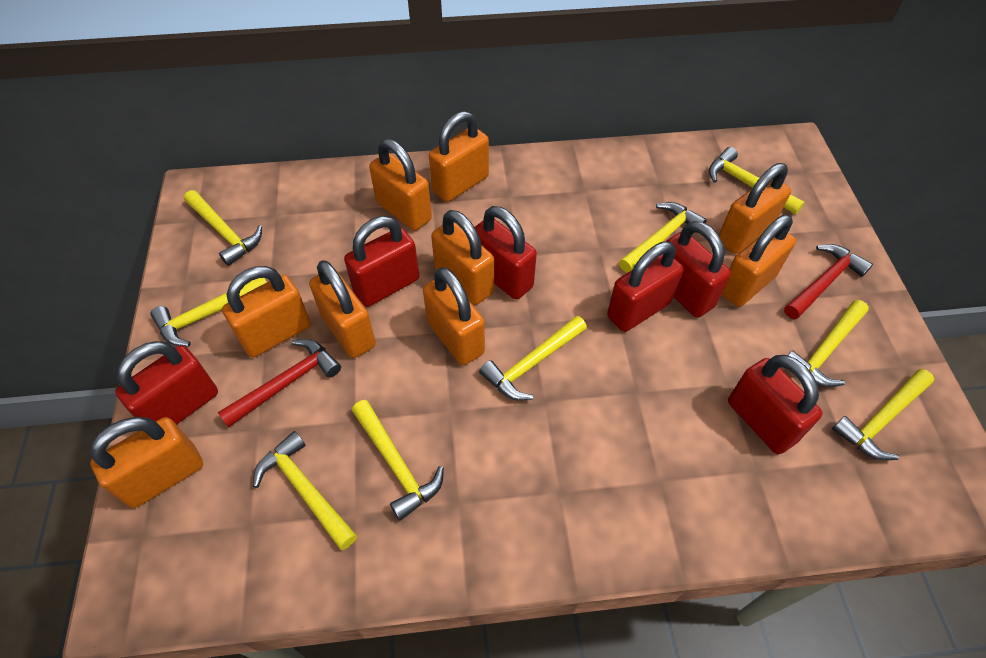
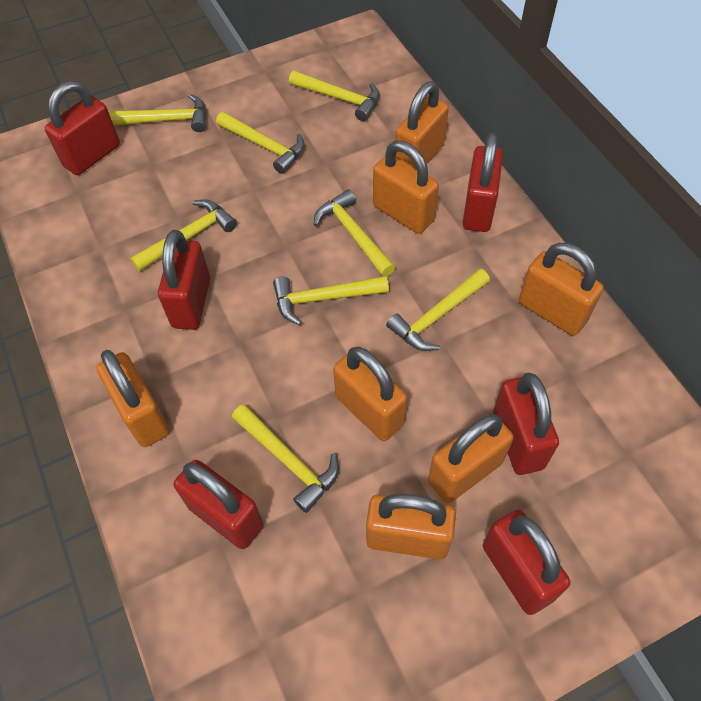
orange padlock: 9 -> 7
red hammer: 2 -> 0
yellow hammer: 9 -> 8

